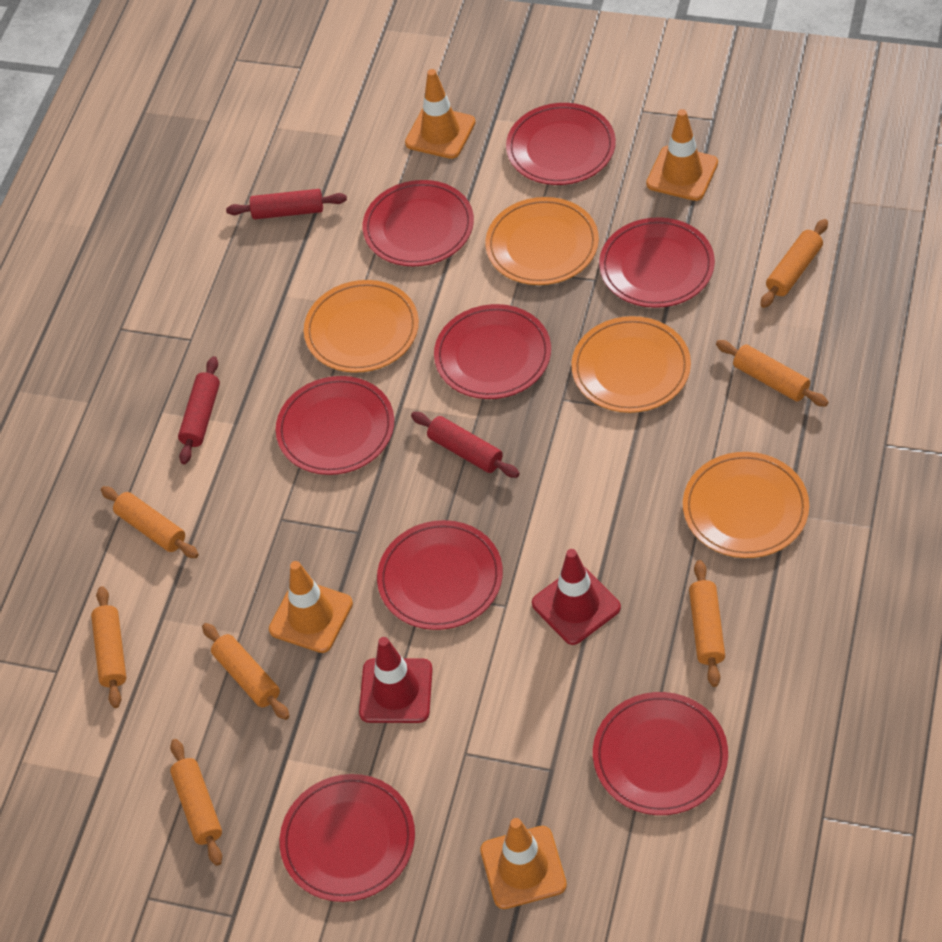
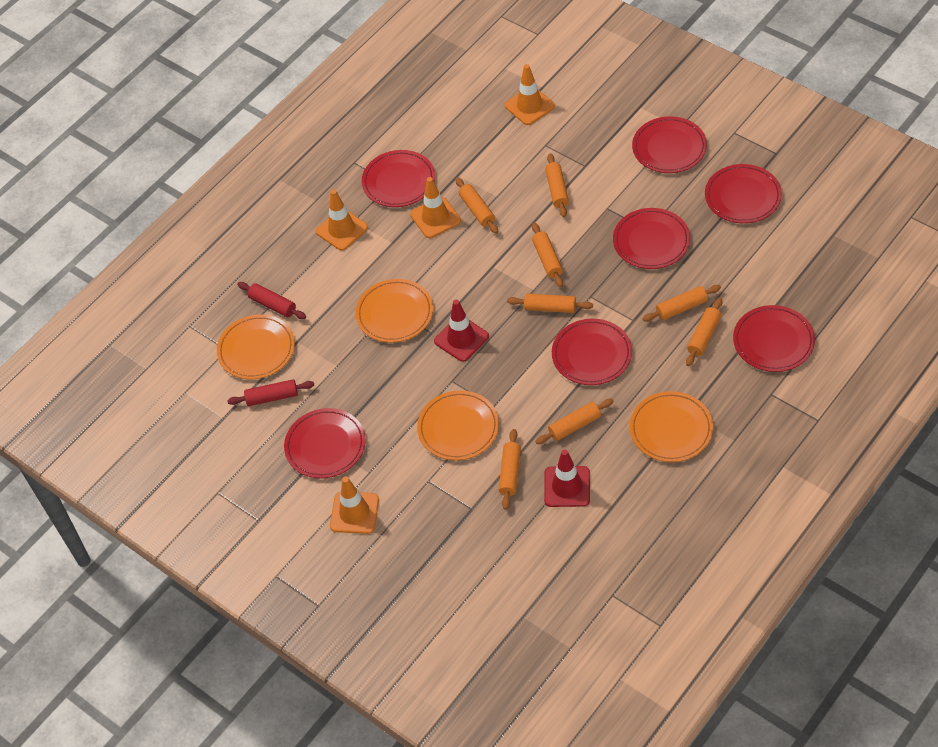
orange rolling pin: 7 -> 8
red plate: 8 -> 7
red rolling pin: 3 -> 2

